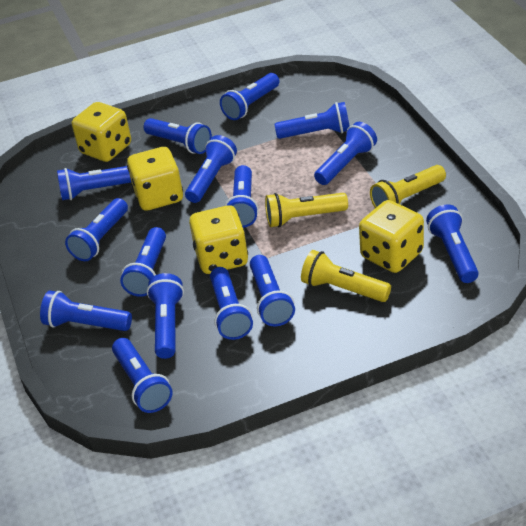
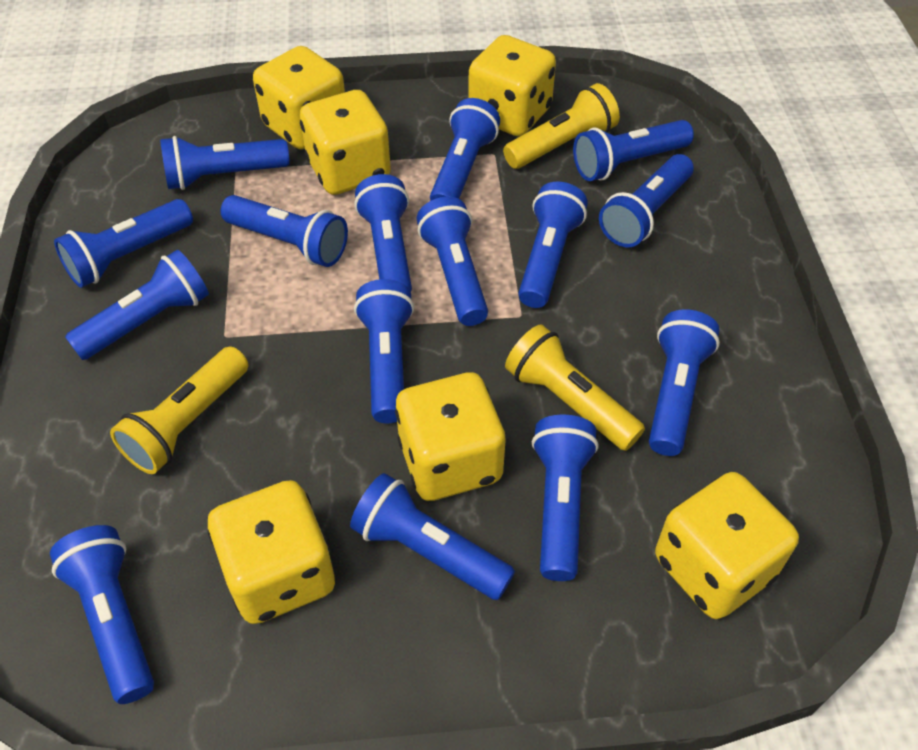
yellow dice: 4 -> 6

